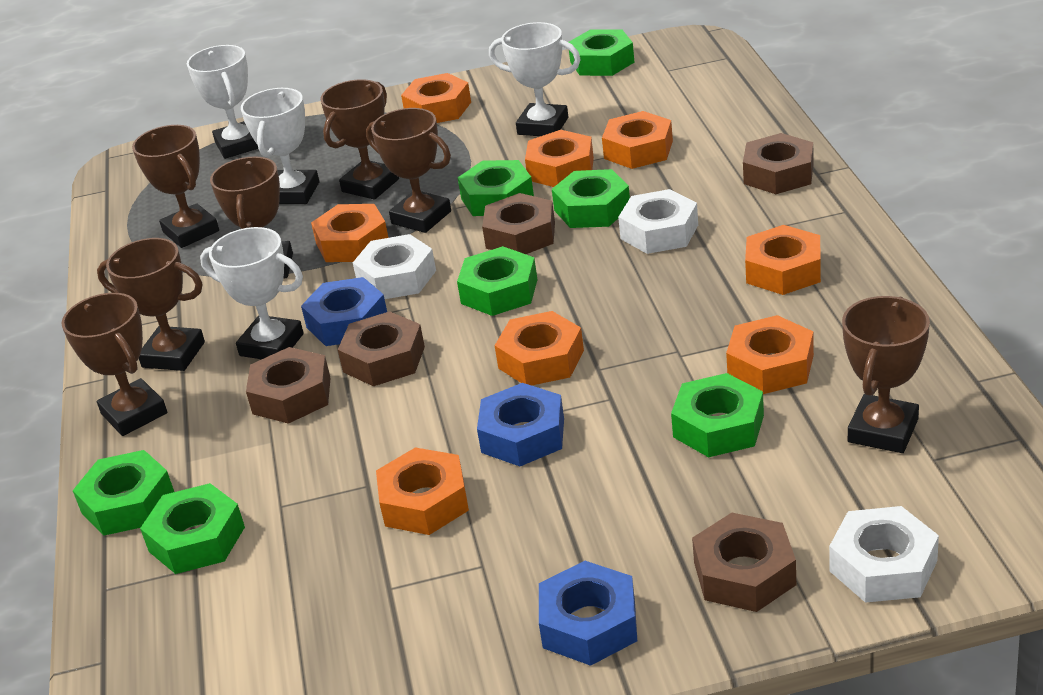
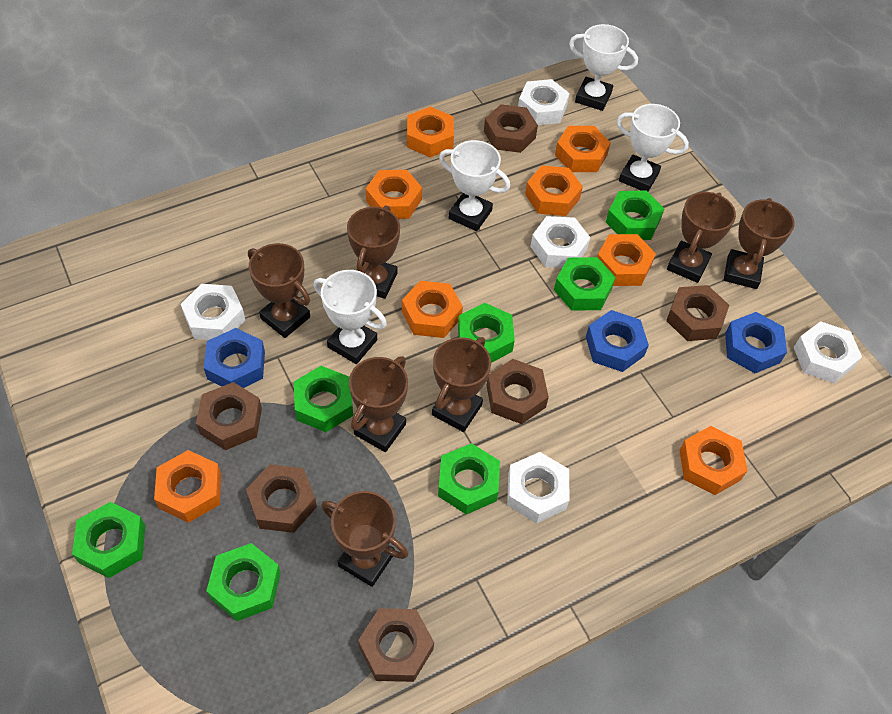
brown nut: 5 -> 6
white nut: 3 -> 5

